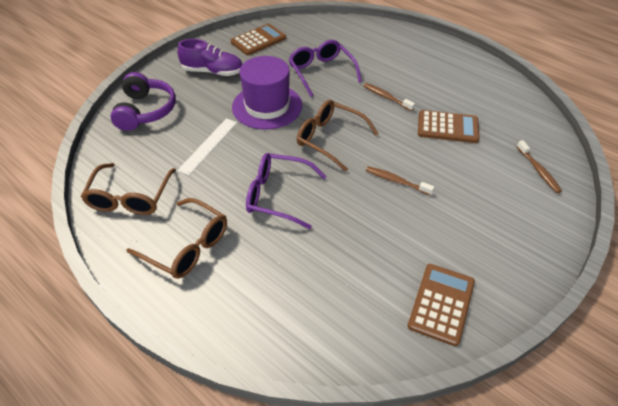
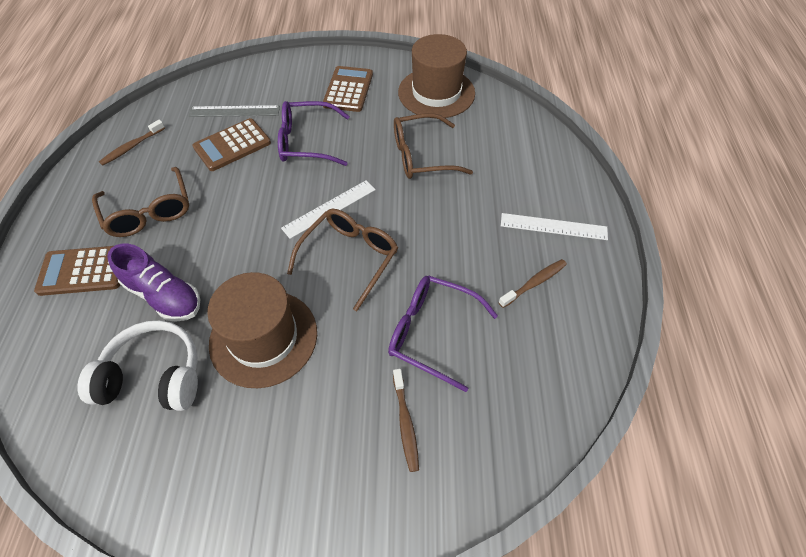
brown hat: 0 -> 2
grey ruler: 0 -> 1
purple hat: 1 -> 0
purple headphones: 1 -> 0
white headphones: 0 -> 1
white ruler: 1 -> 2

